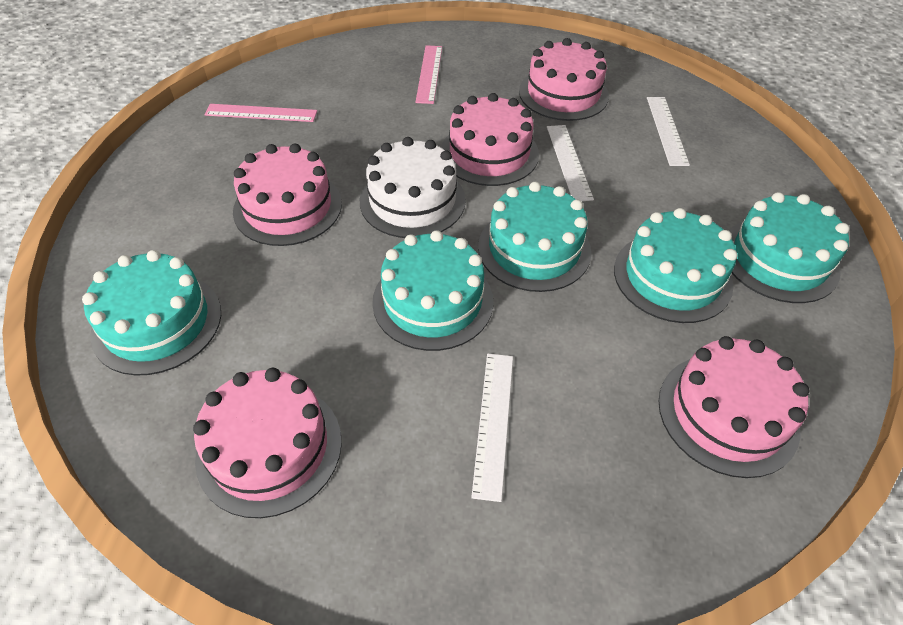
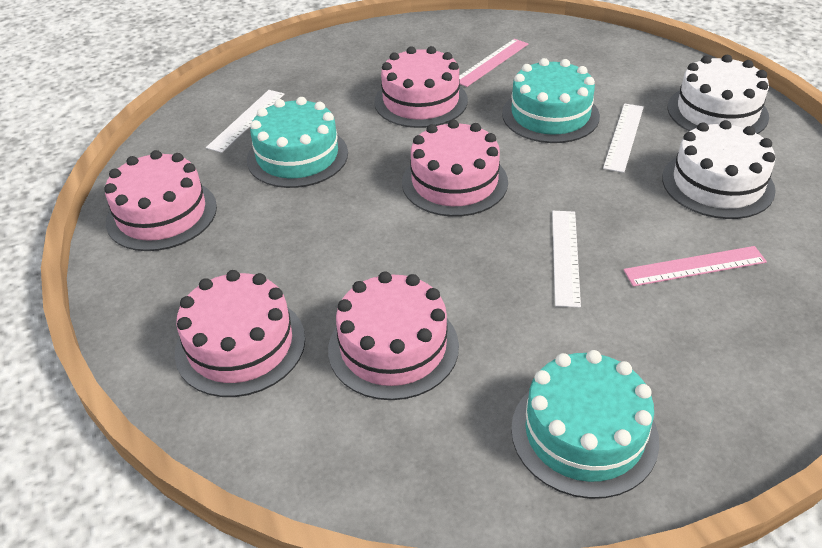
turquoise cake: 5 -> 3
white cake: 1 -> 2

